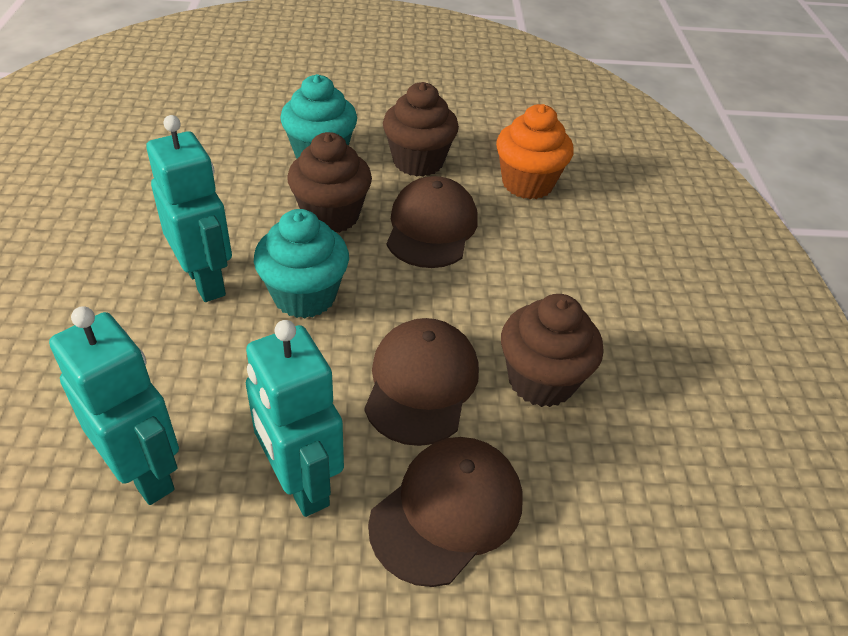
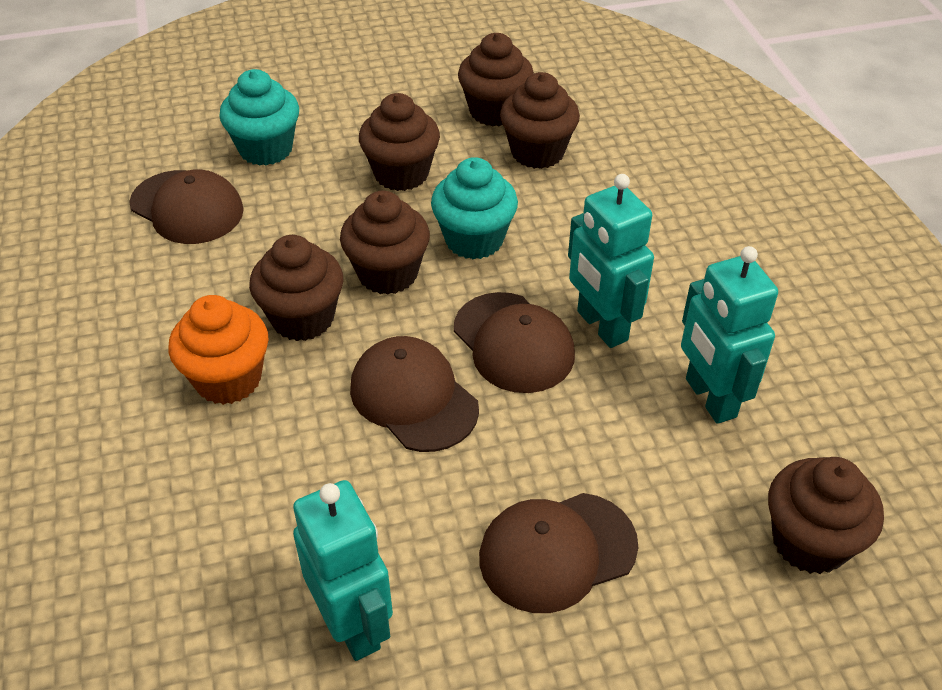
brown cap: 3 -> 4
brown cupcake: 3 -> 6

